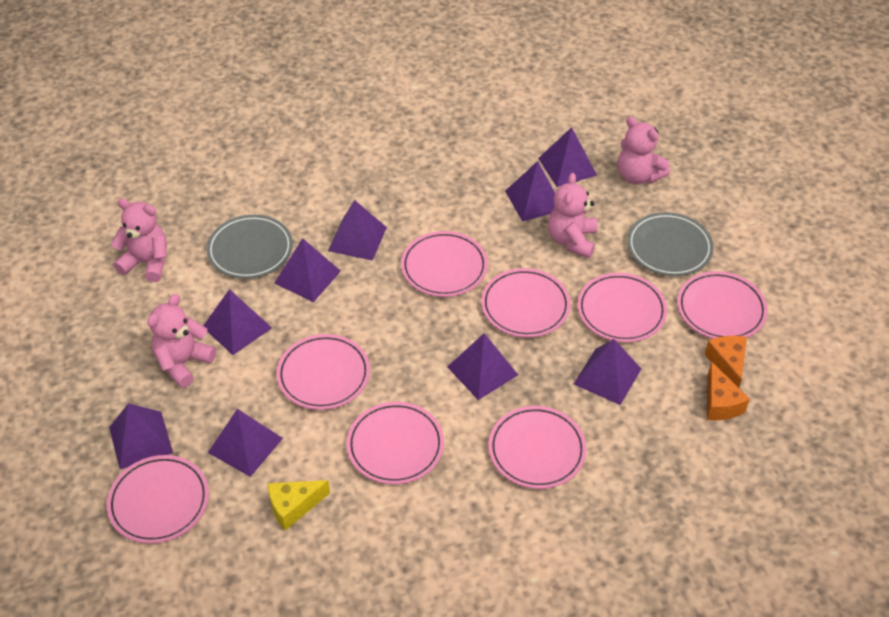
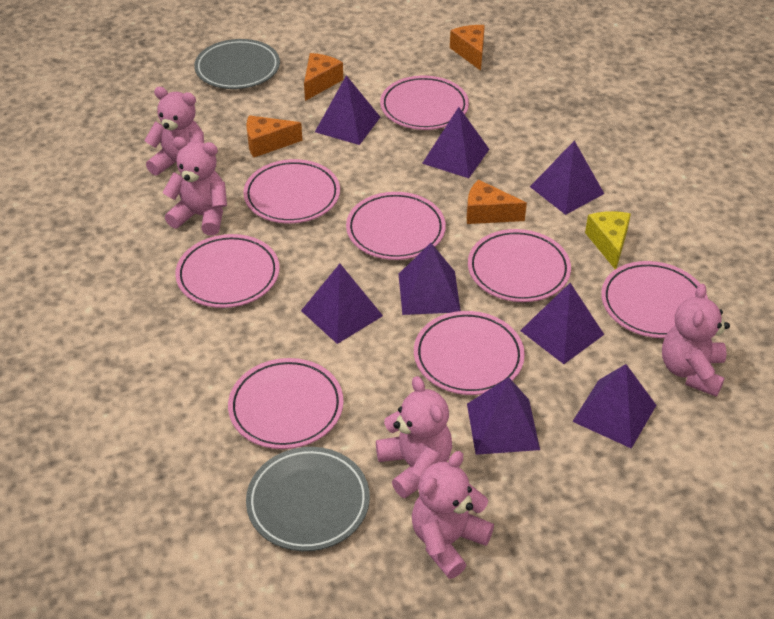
orange cheese: 2 -> 4
pink teddy bear: 4 -> 5
purple pyramid: 9 -> 8

